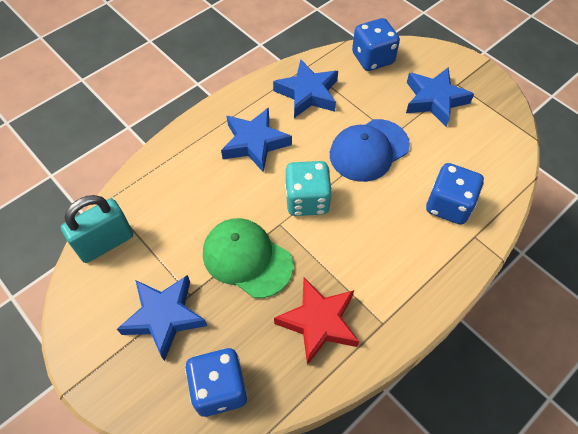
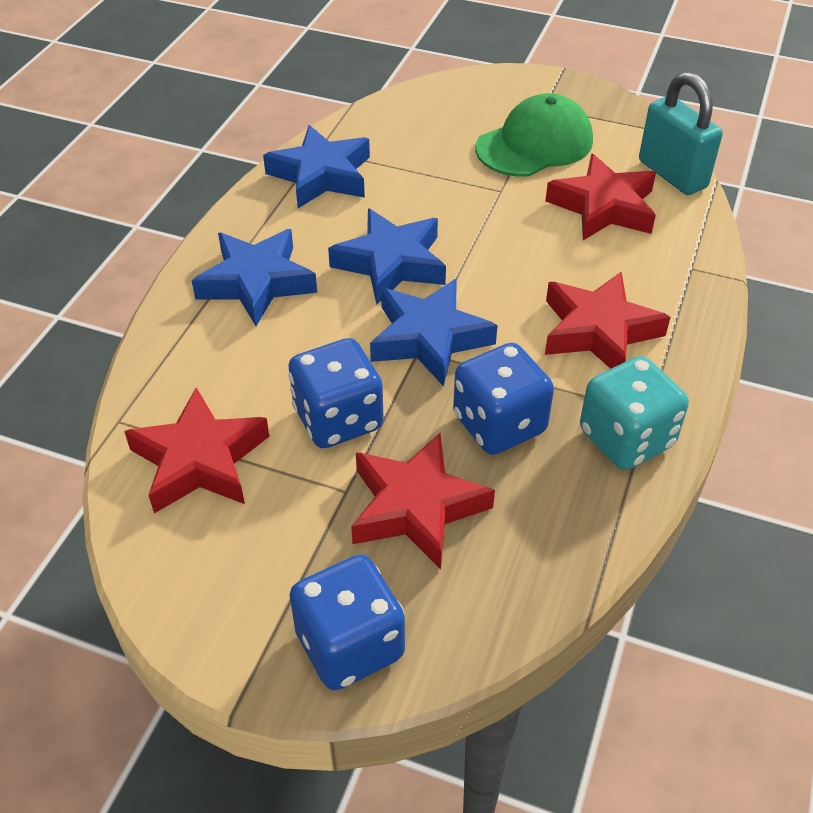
blue cap: 1 -> 0
red star: 1 -> 4

